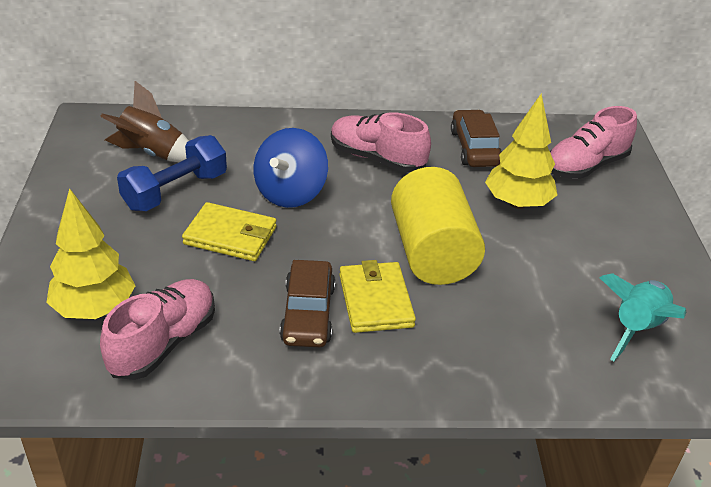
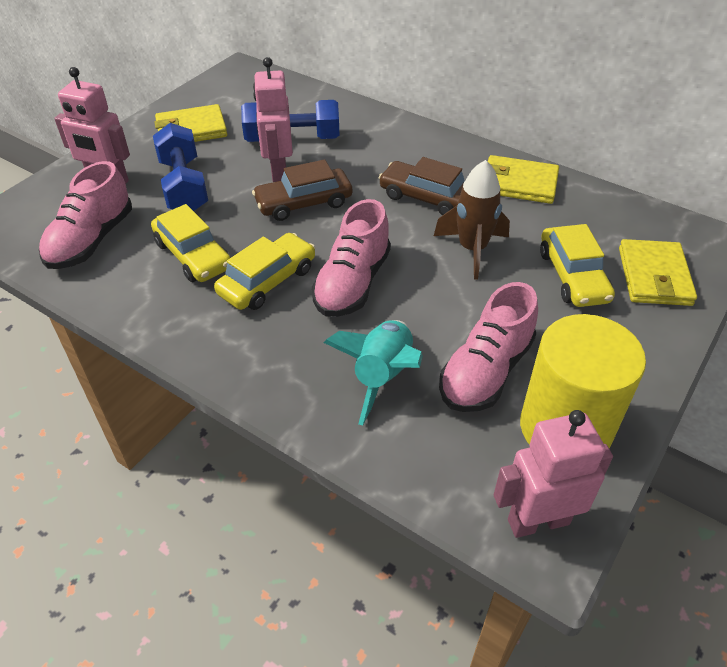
blue dumbbell: 1 -> 2
blue spinning top: 1 -> 0
pink robot: 0 -> 3
yellow car: 0 -> 3
yellow tree: 2 -> 0
yellow wallet: 2 -> 3

